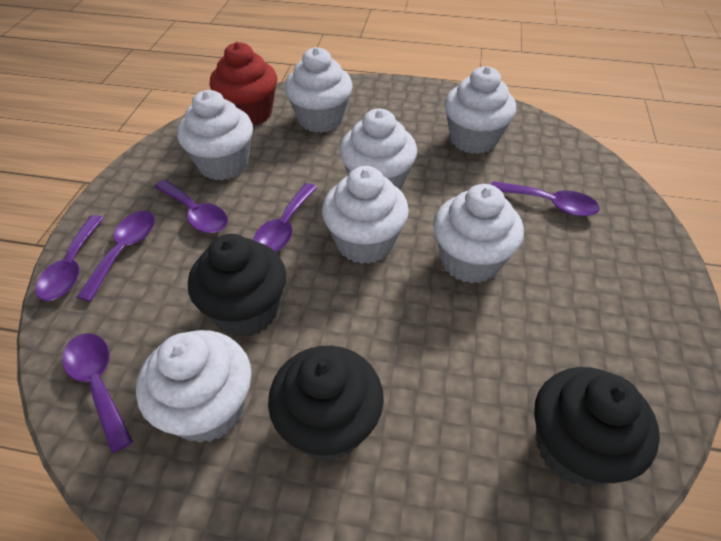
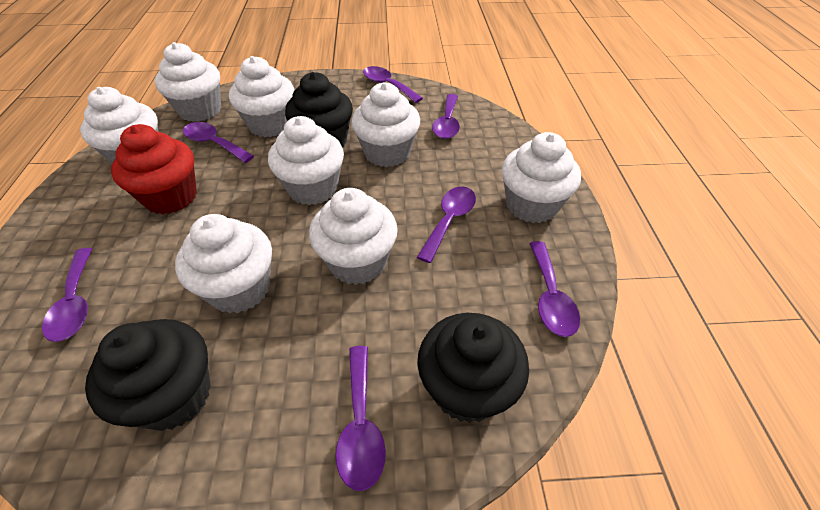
purple spoon: 6 -> 7
white cupcake: 7 -> 8

